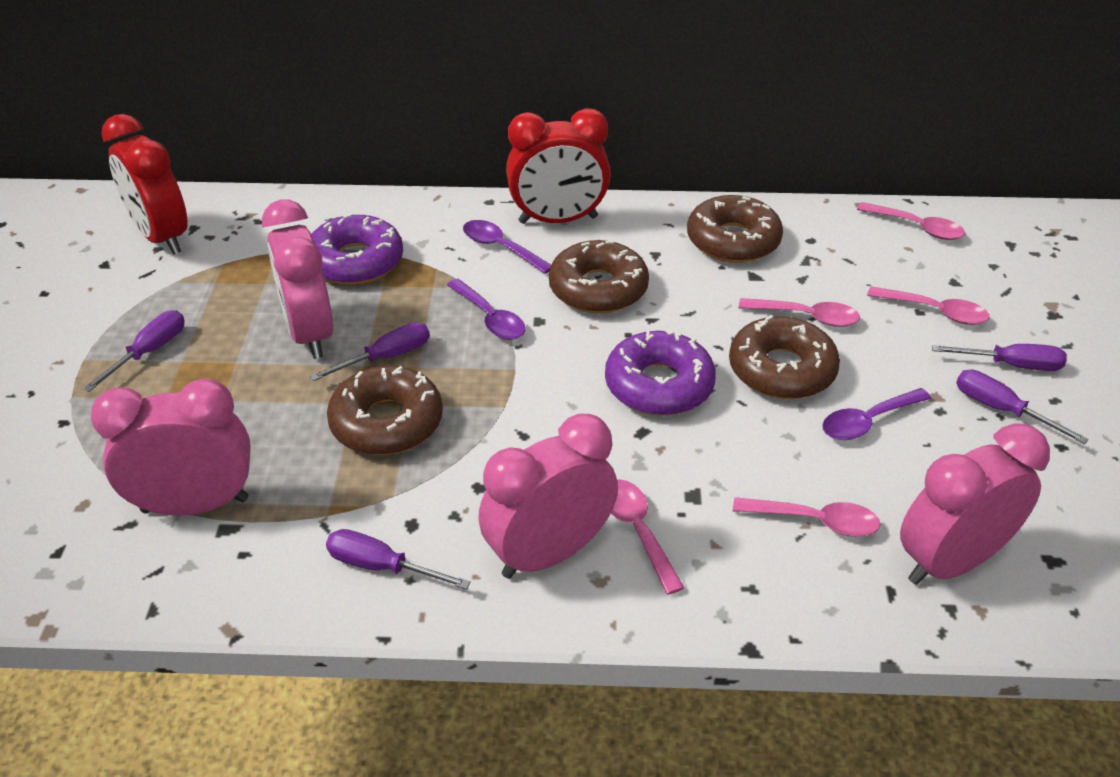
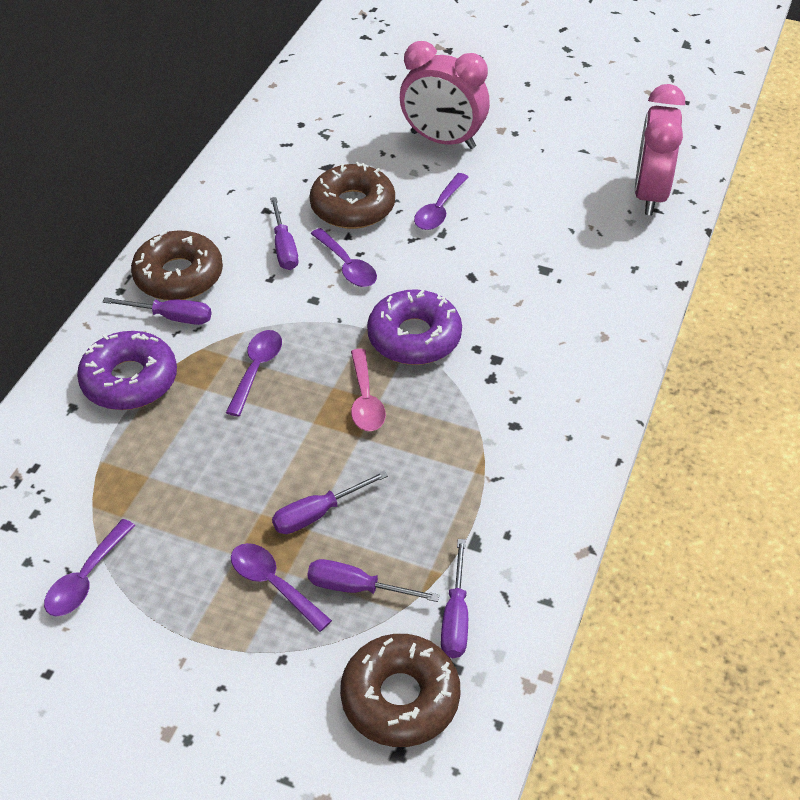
brown donut: 4 -> 3
pink clock: 4 -> 2
pink spoon: 5 -> 1
purple spoon: 3 -> 5
red clock: 2 -> 0

